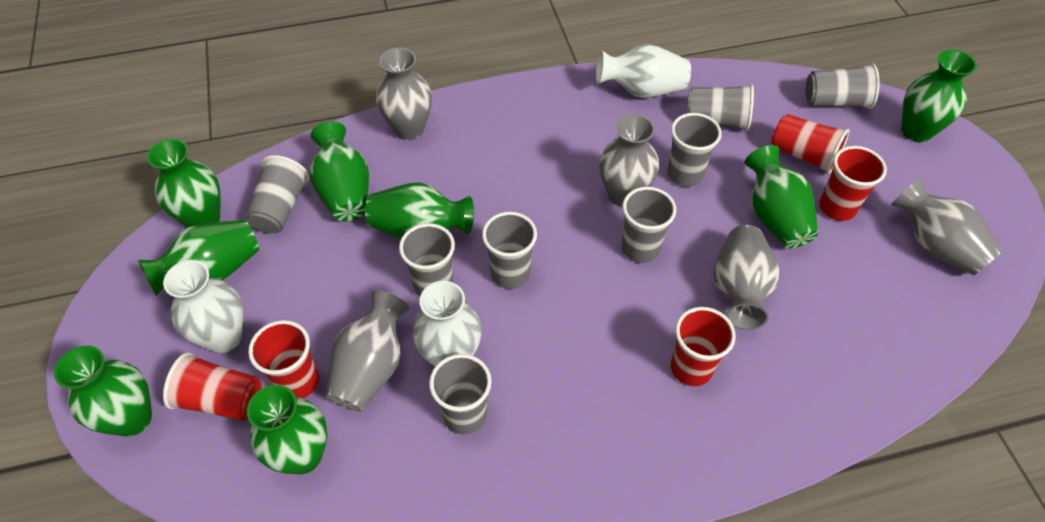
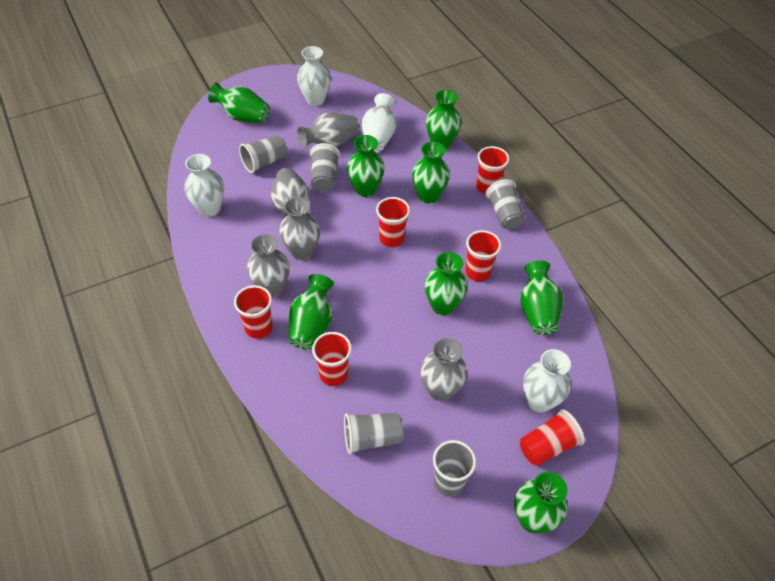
grey cup: 8 -> 5
red cup: 5 -> 6
white vase: 3 -> 4

